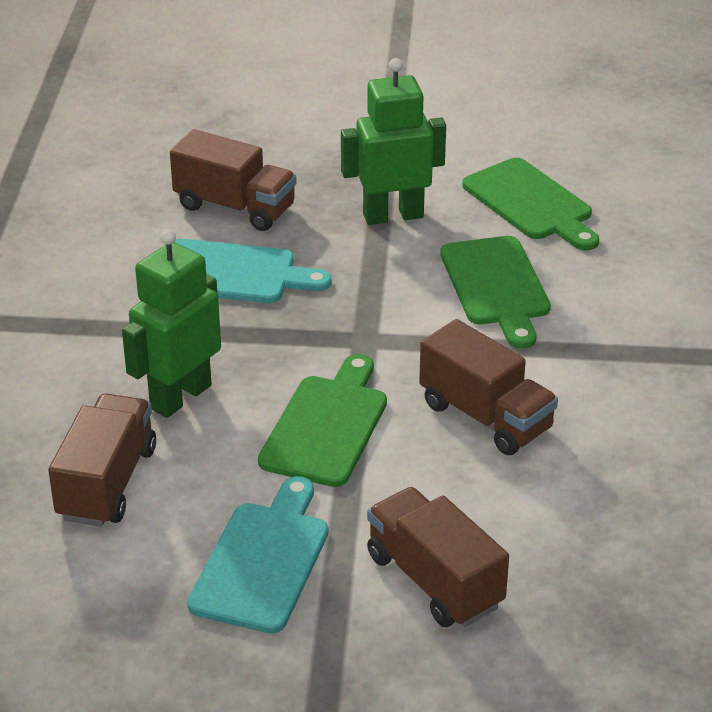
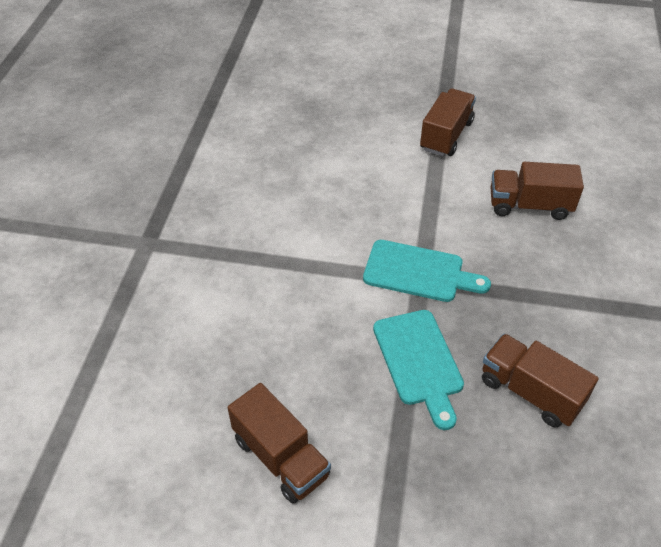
green cutting board: 3 -> 0
green robot: 2 -> 0

